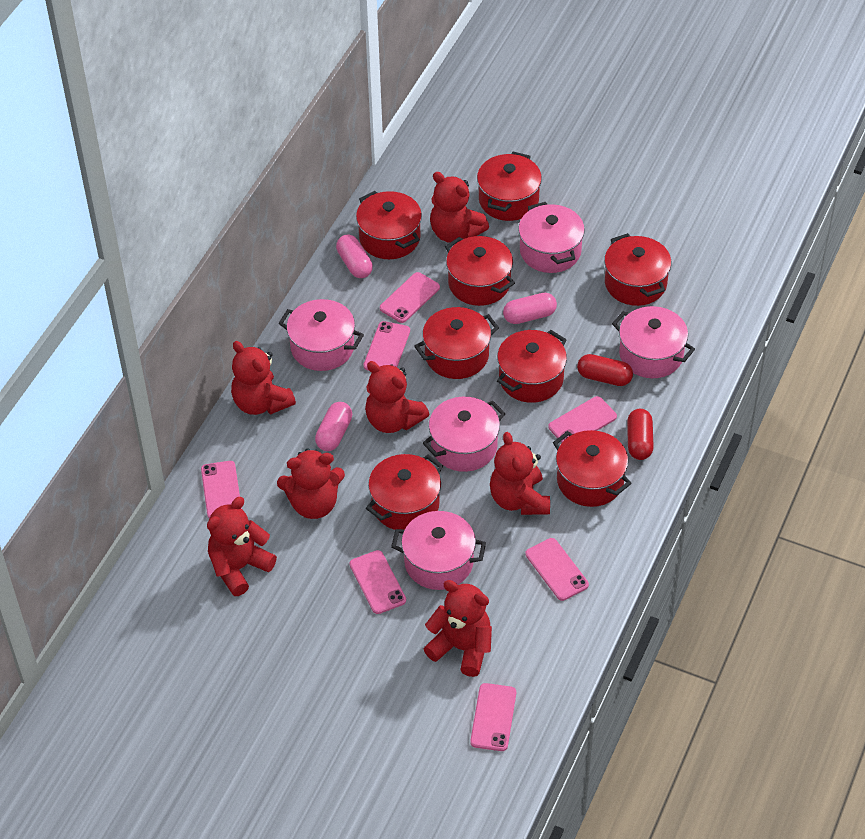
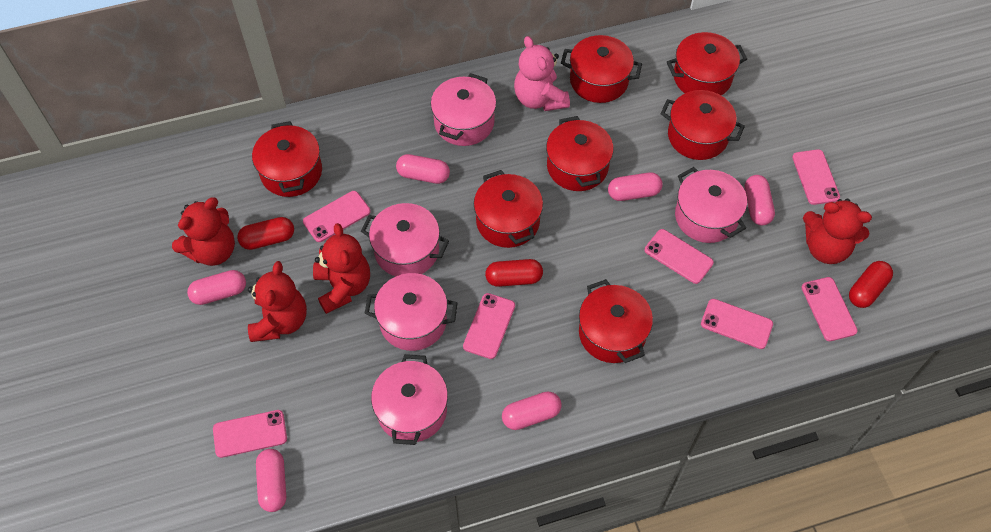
pink capsule: 3 -> 6
pink teddy bear: 0 -> 1
red capsule: 2 -> 3
red pot: 8 -> 7
red teddy bear: 7 -> 4

